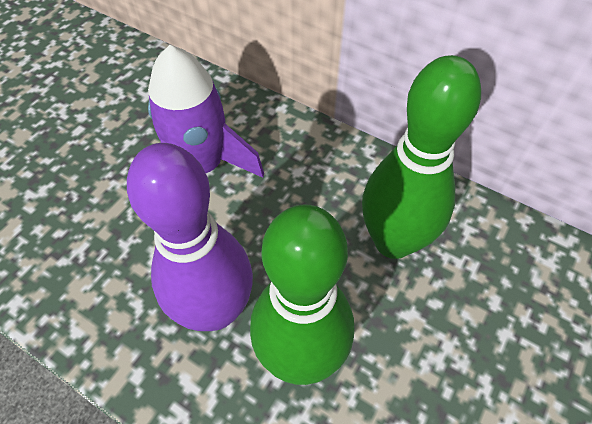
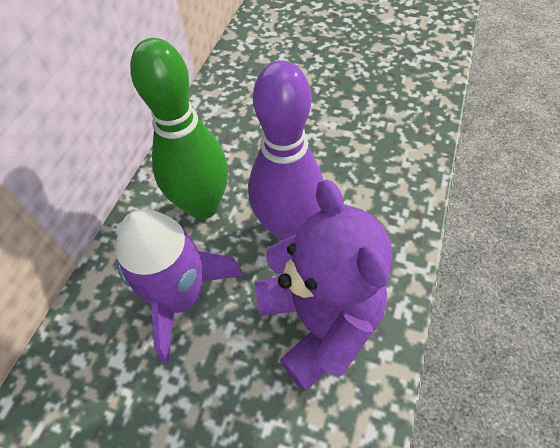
green bowling pin: 2 -> 1
purple teddy bear: 0 -> 1

